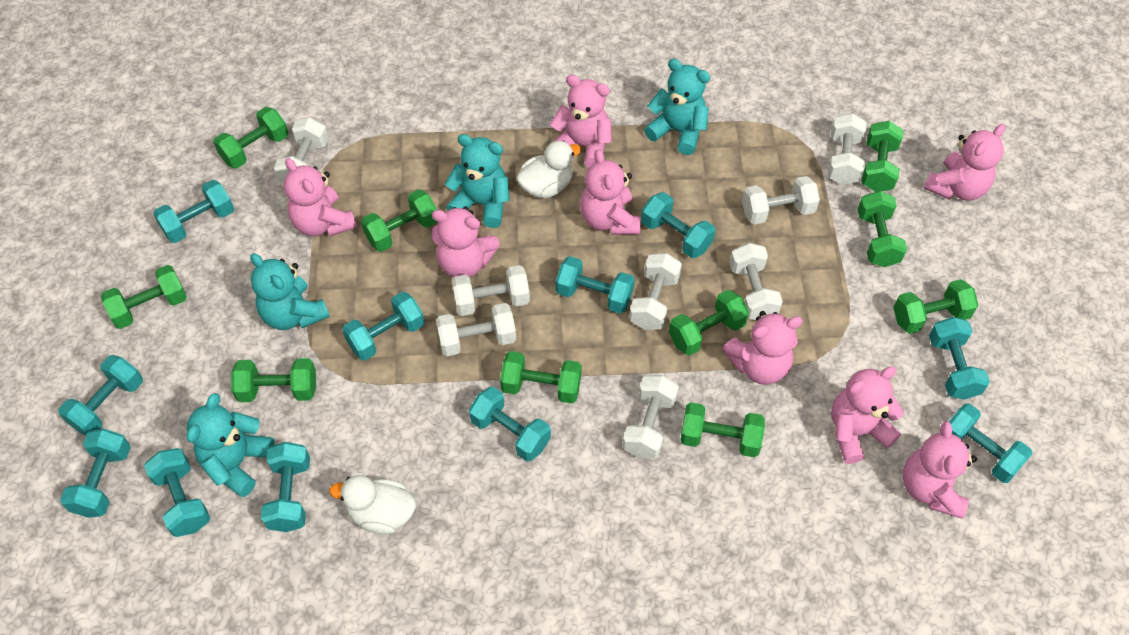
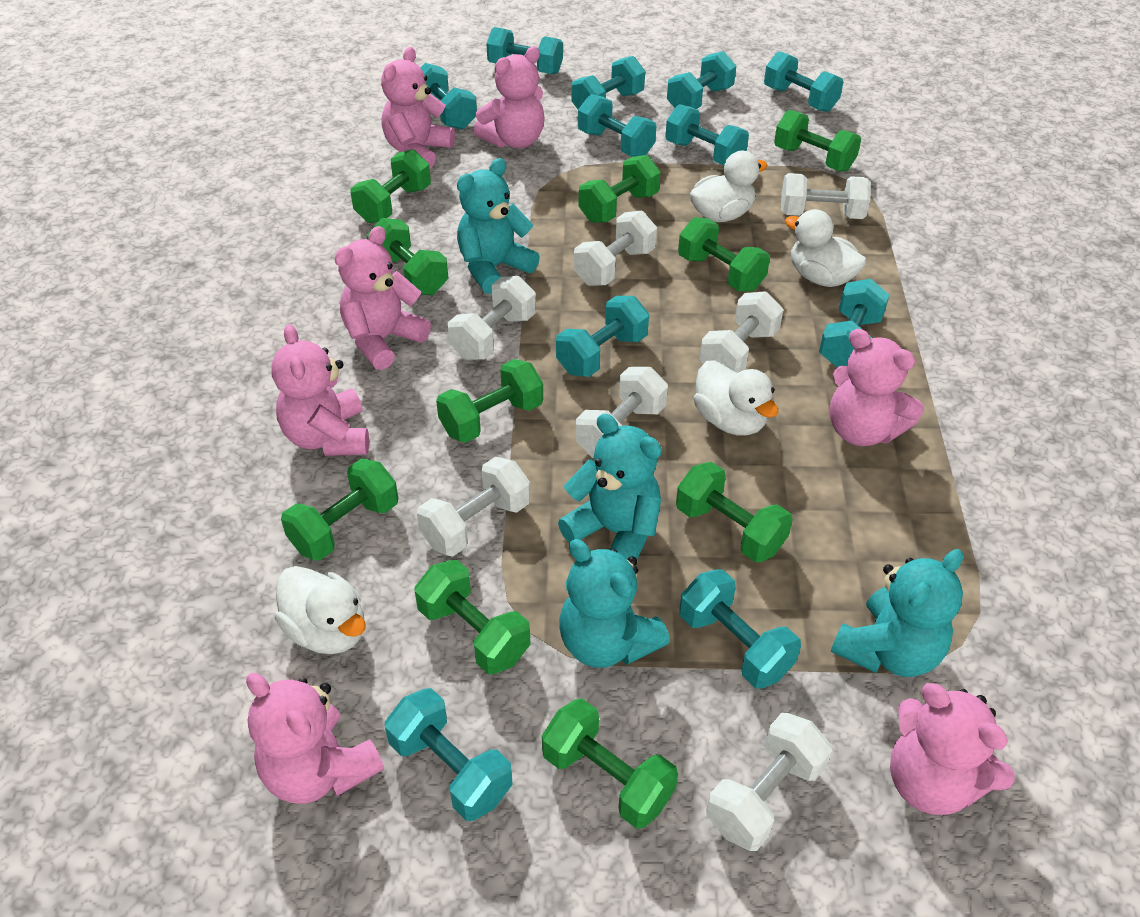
pink teddy bear: 8 -> 7
white duck: 2 -> 4
white dumbbell: 8 -> 7

